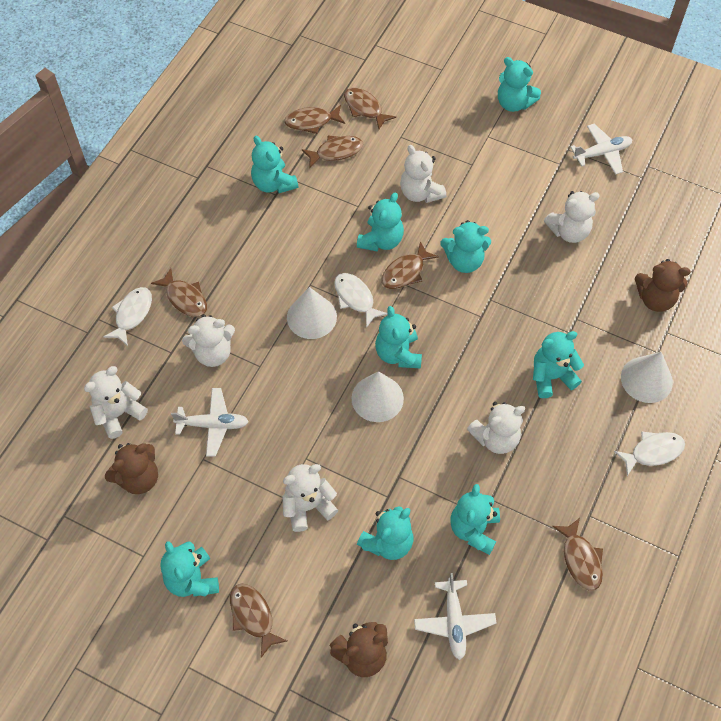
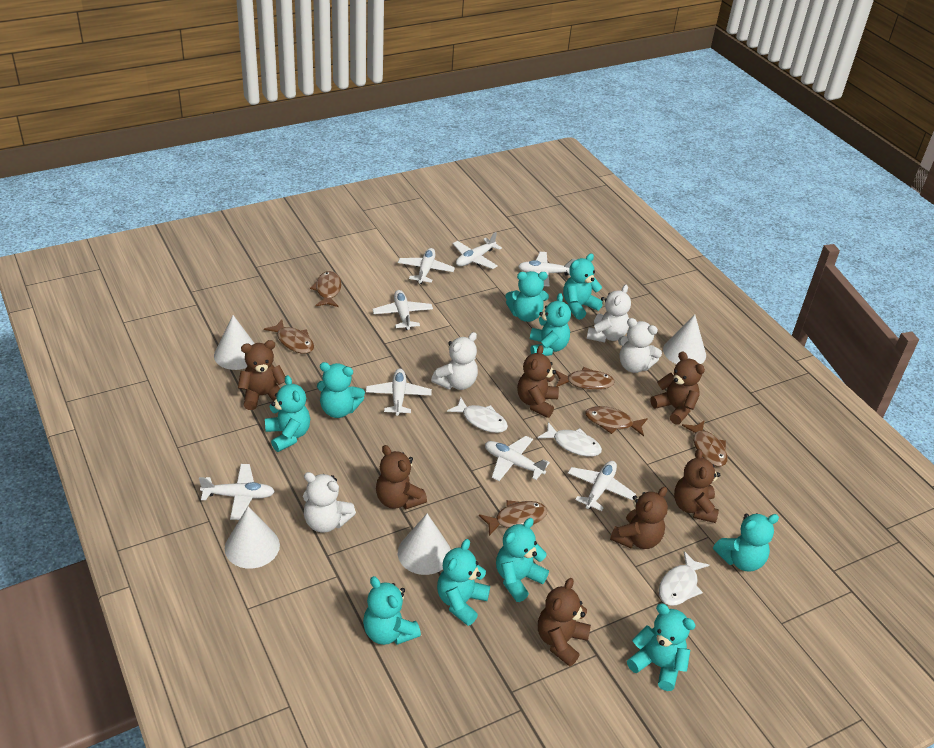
brown fish: 7 -> 6
brown teddy bear: 3 -> 7
turquoise teddy bear: 9 -> 10
white cone: 3 -> 4
white plane: 3 -> 8
white teddy bear: 6 -> 4

